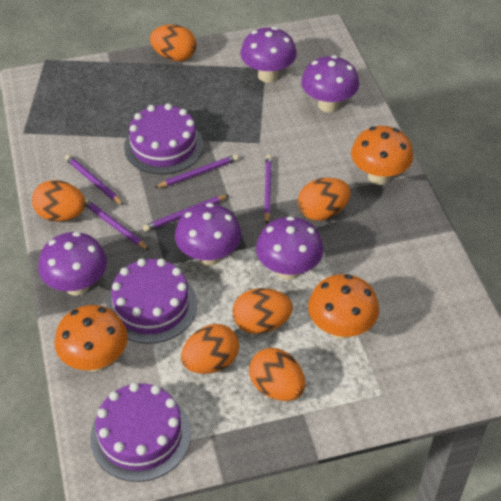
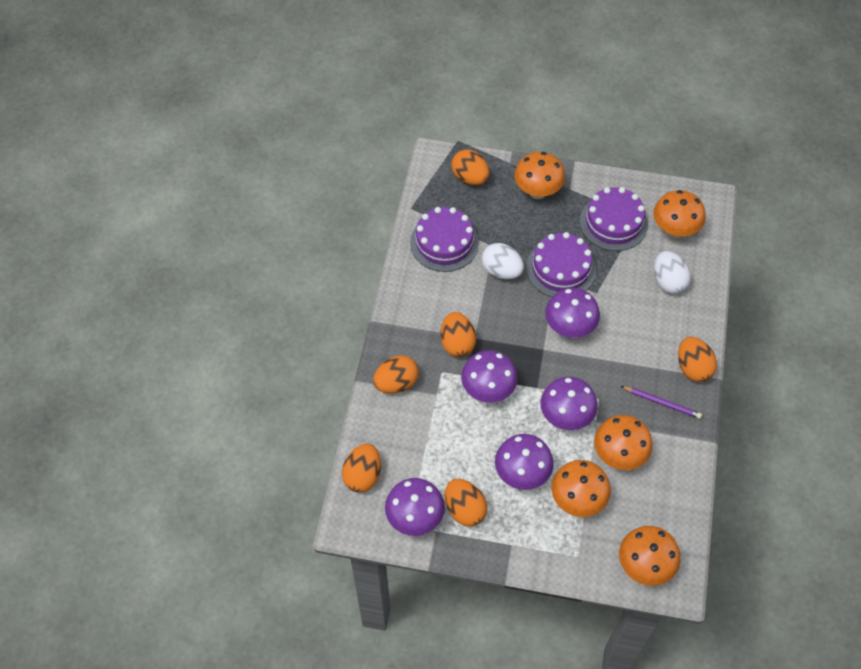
orange mushroom: 3 -> 5
purple pencil: 5 -> 1
white egg: 0 -> 2

